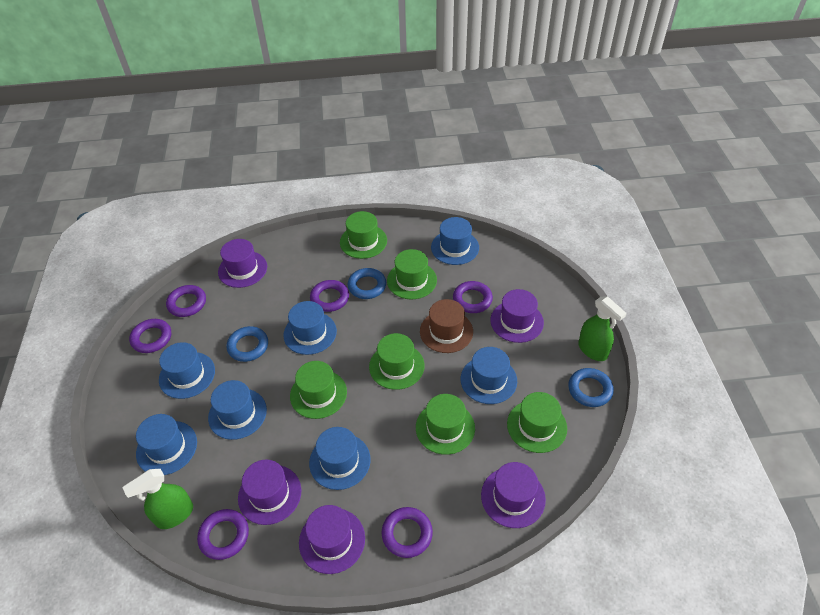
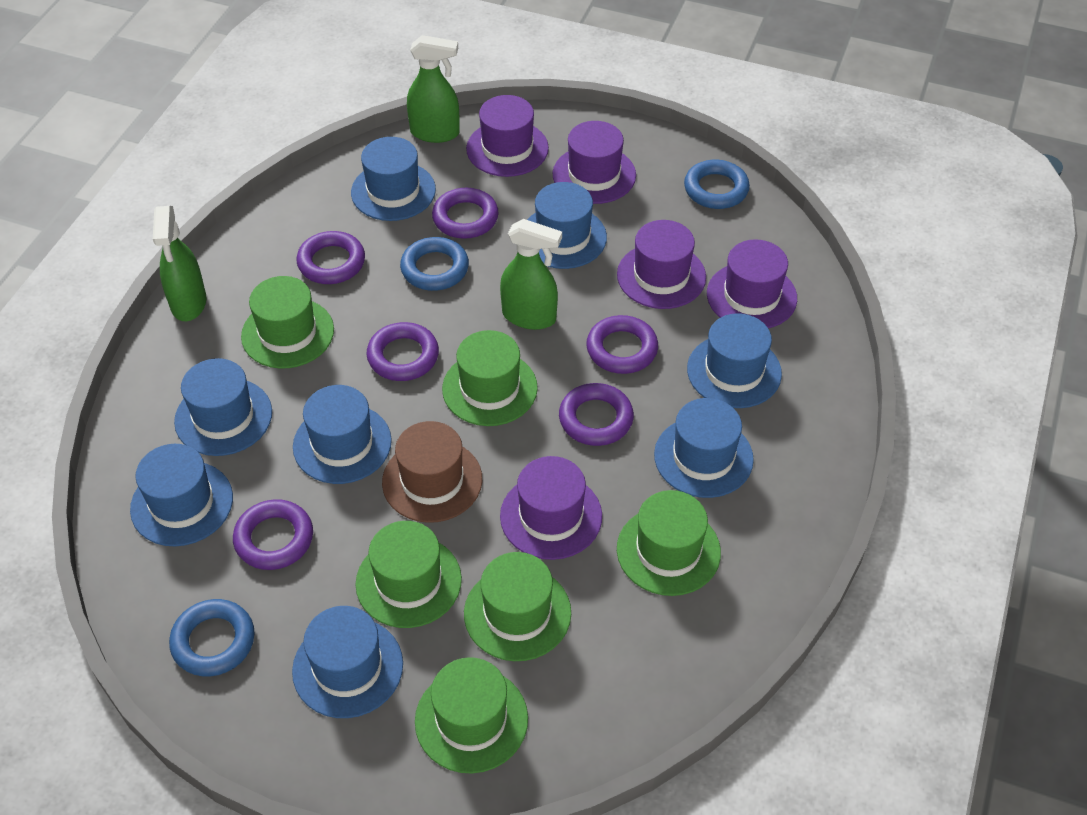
blue hat: 7 -> 8
green spray bottle: 2 -> 3

